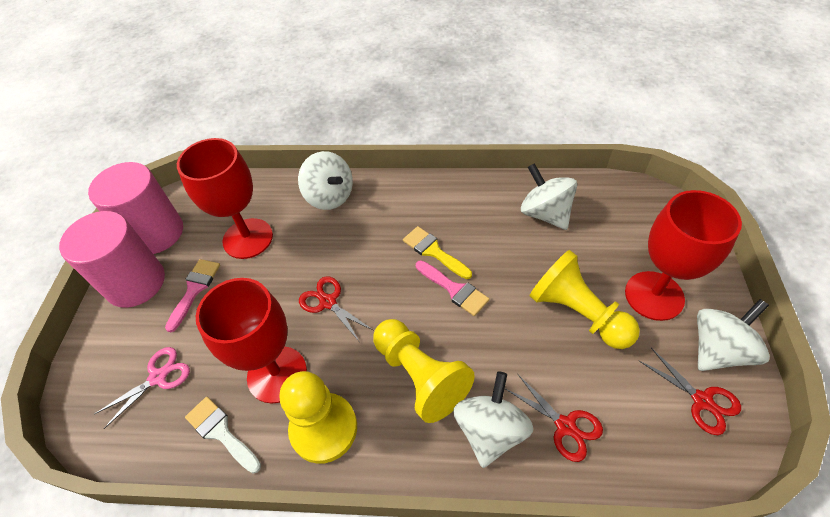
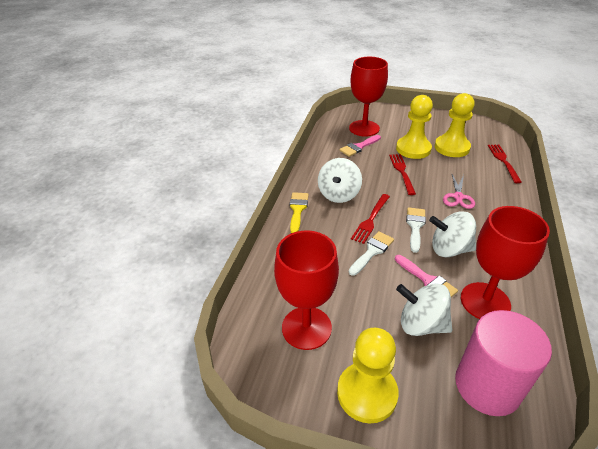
pink cylinder: 2 -> 1
red fork: 0 -> 3
red scissors: 3 -> 0
white brush: 1 -> 2
white spinning top: 4 -> 3

